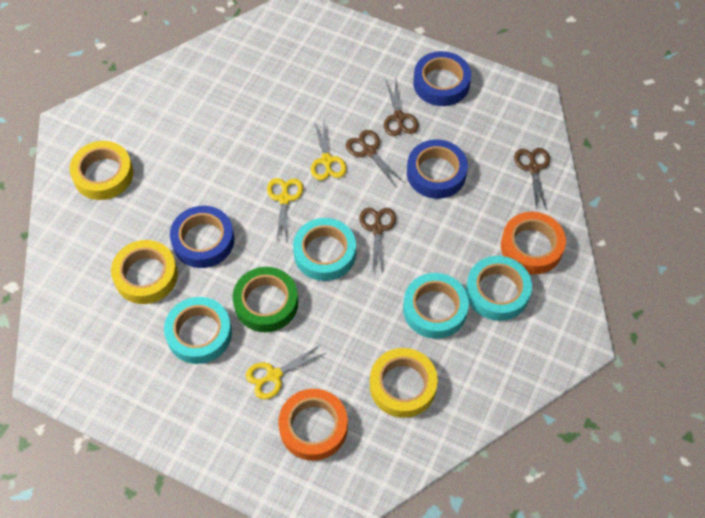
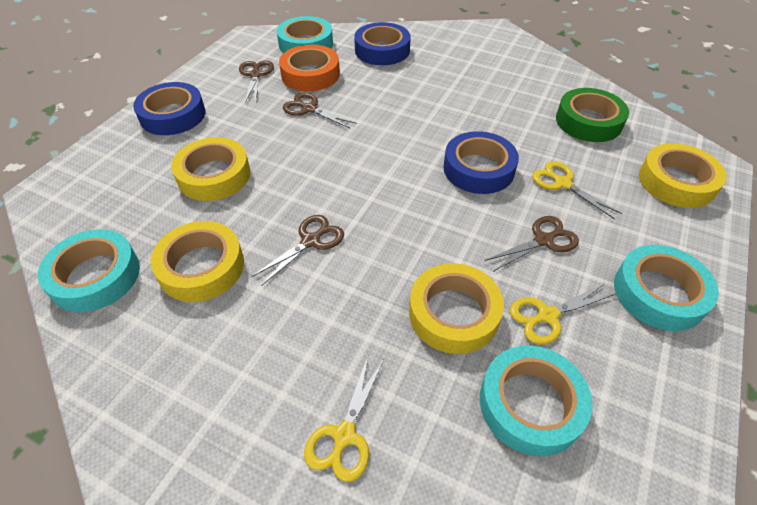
orange tape: 2 -> 1
yellow tape: 3 -> 4

